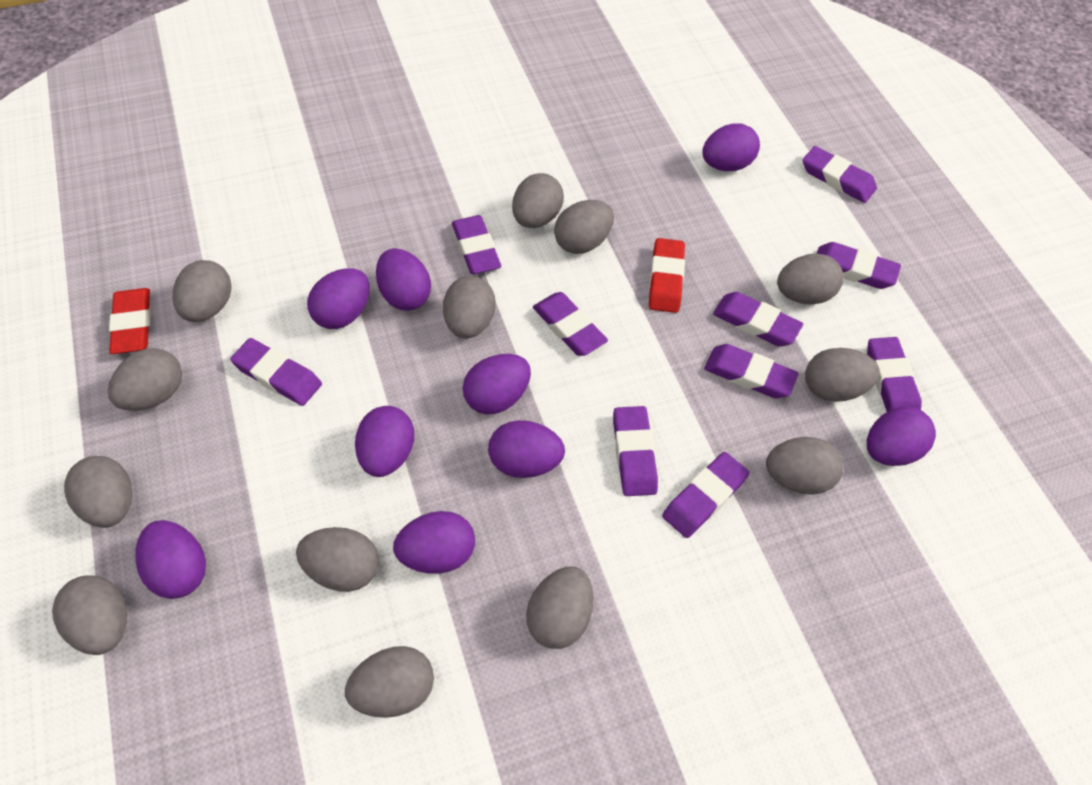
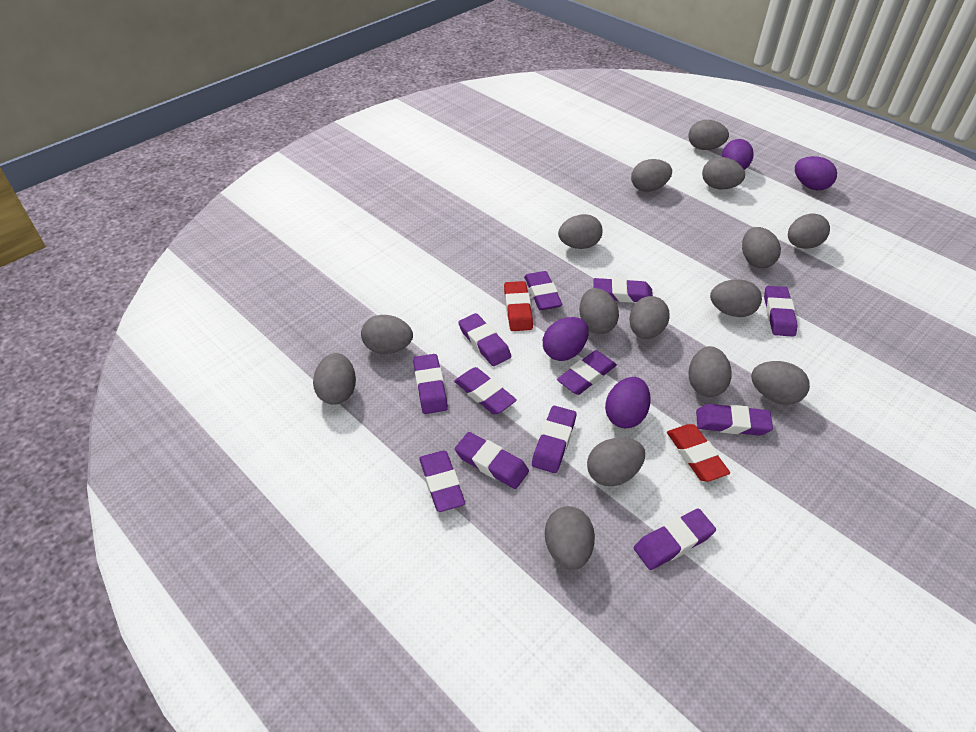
grey egg: 13 -> 15
purple egg: 9 -> 4
purple eraser: 10 -> 12

